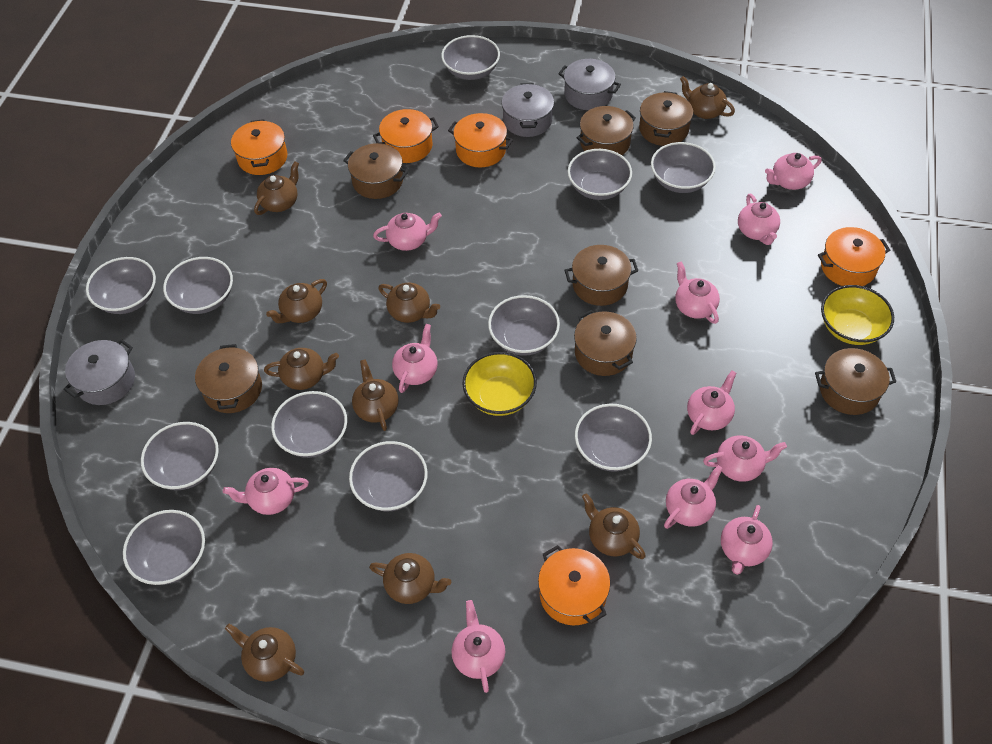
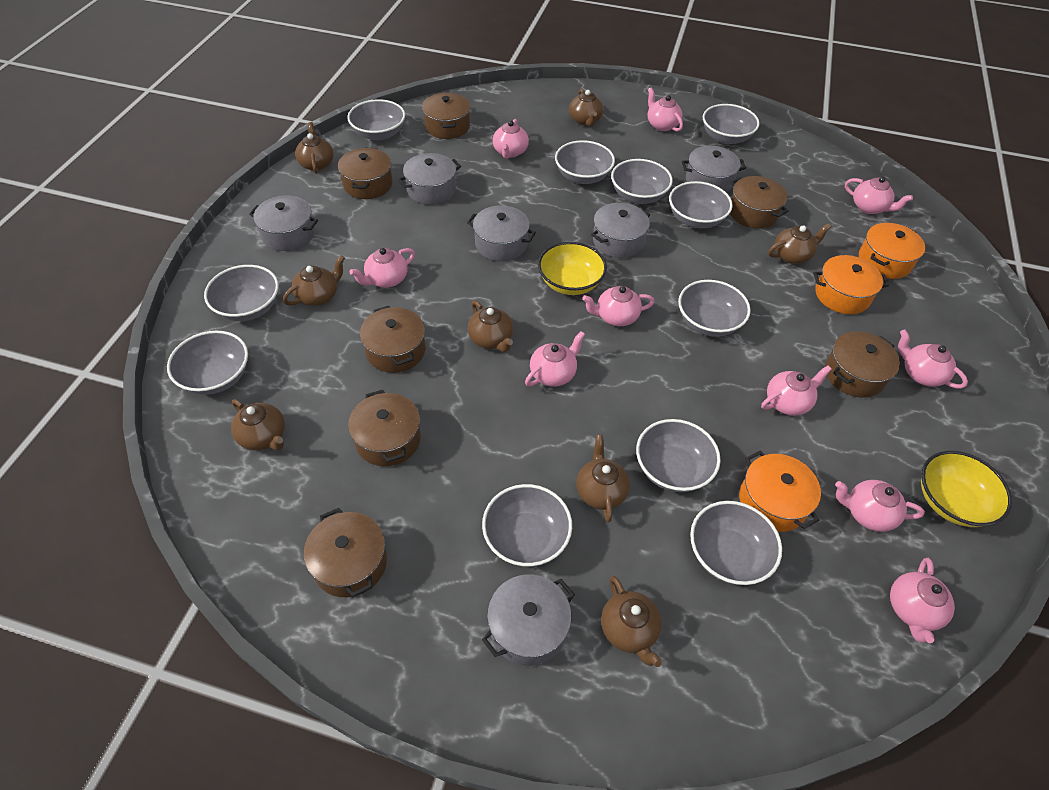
brown teapot: 9 -> 8
grey pot: 3 -> 6
orange pot: 5 -> 3
pink teapot: 11 -> 10

